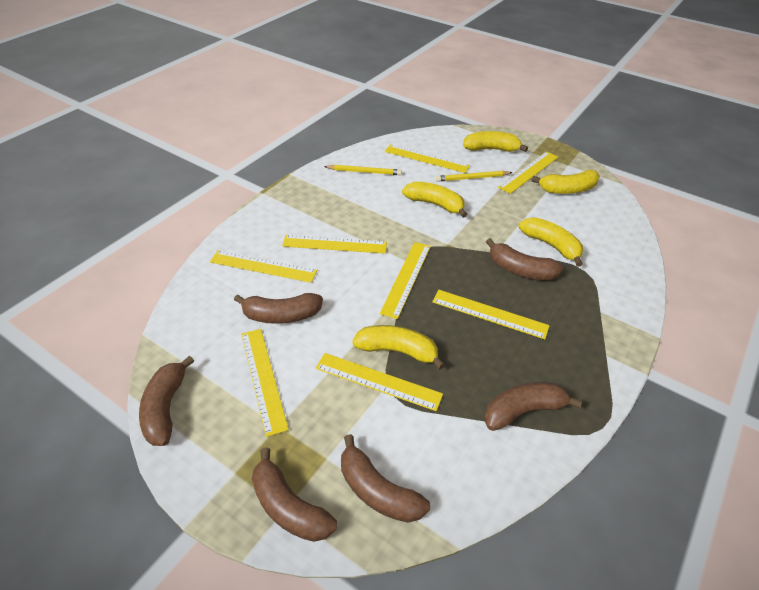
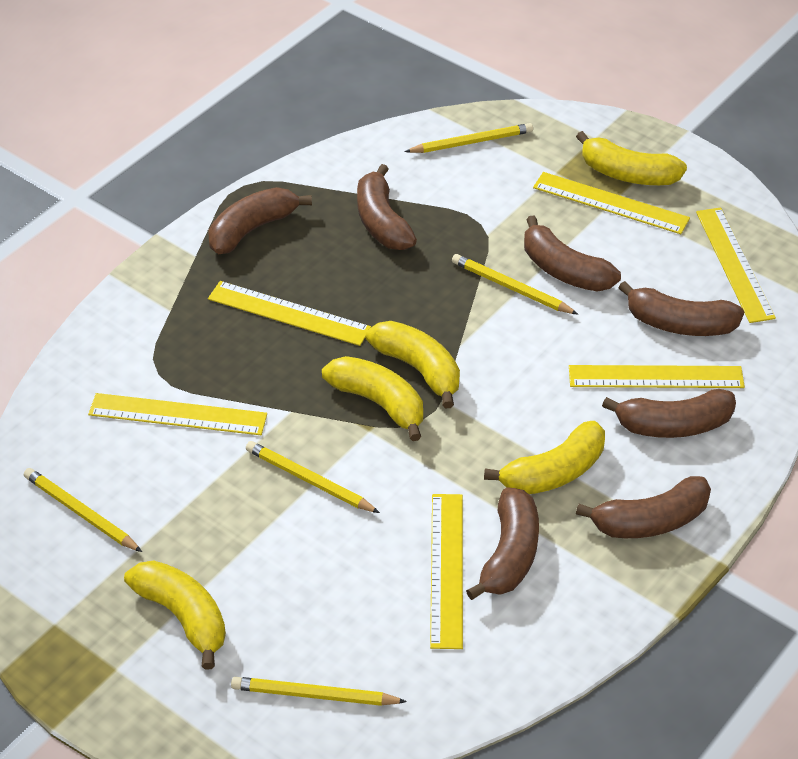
brown banana: 6 -> 7
yellow pencil: 2 -> 5
yellow ruler: 8 -> 6

